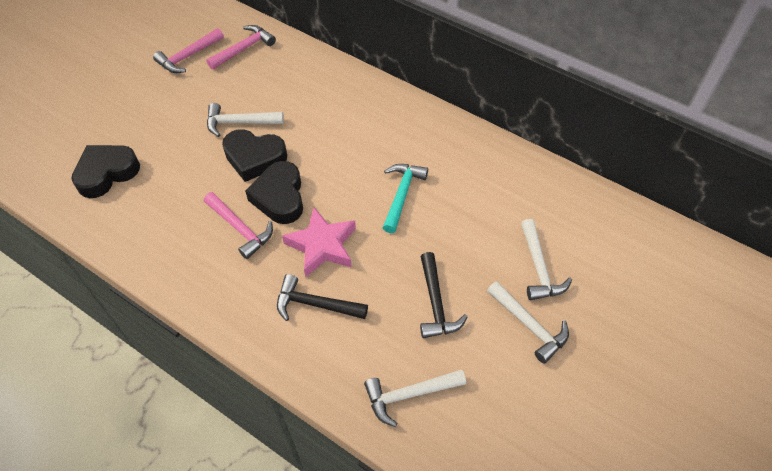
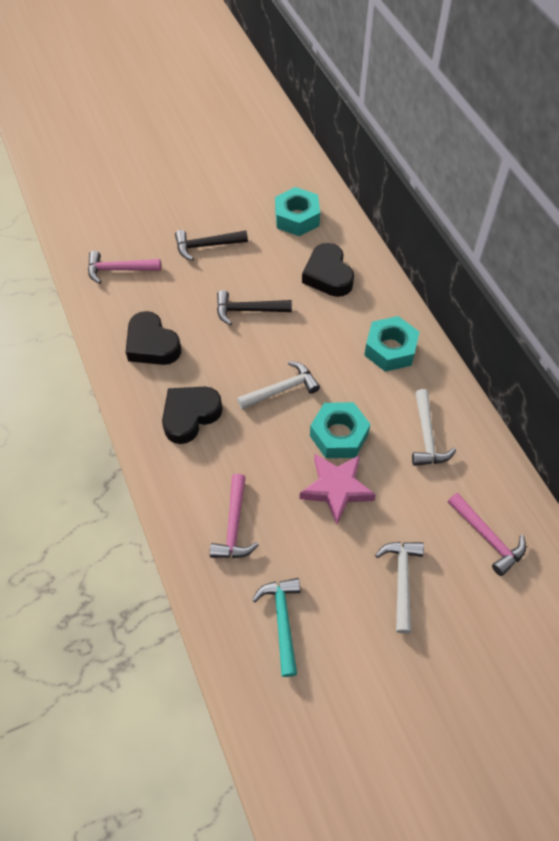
turquoise nut: 0 -> 3
white hammer: 4 -> 3

